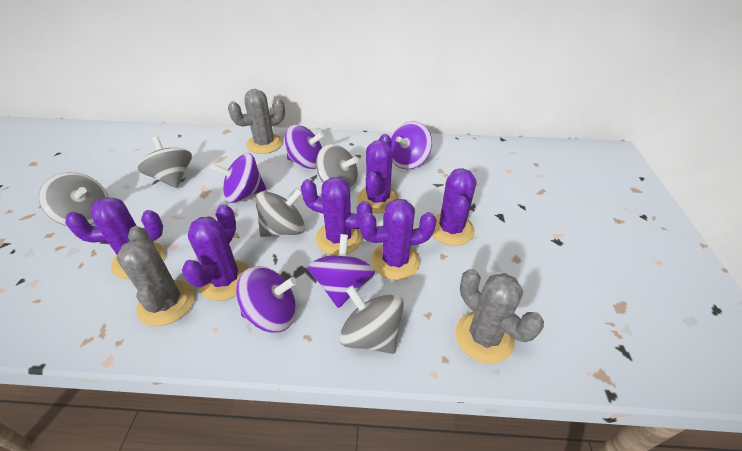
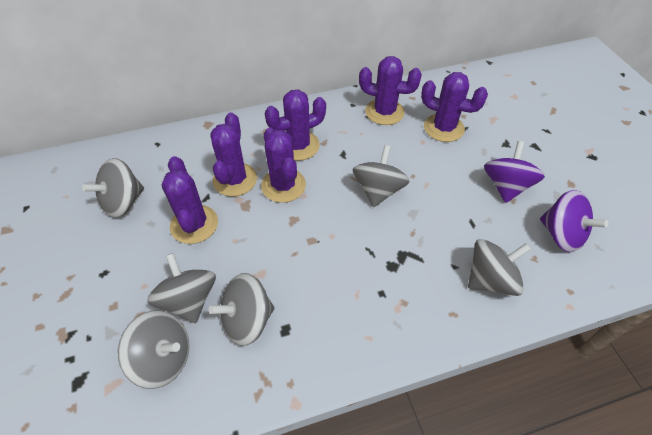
grey cactus: 3 -> 0
grey spinning top: 5 -> 6
purple spinning top: 5 -> 2

